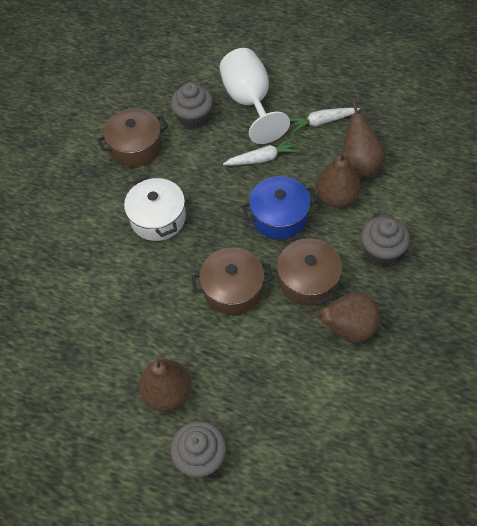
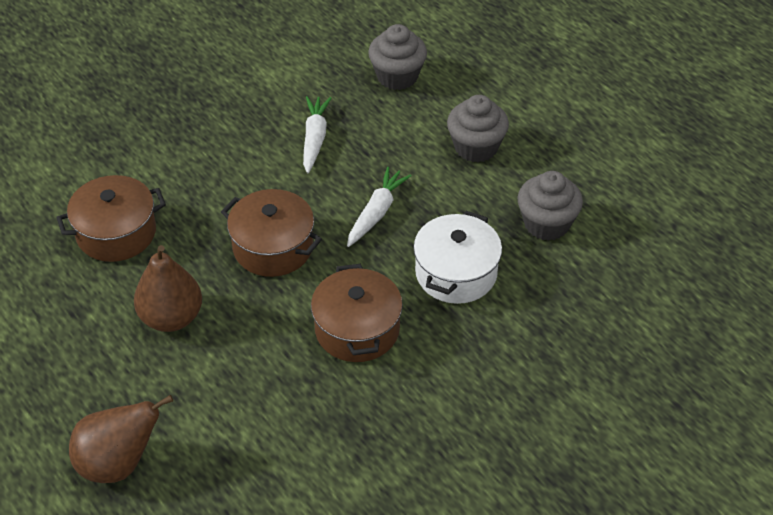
blue pot: 1 -> 0
brown pear: 4 -> 2
white goblet: 1 -> 0

